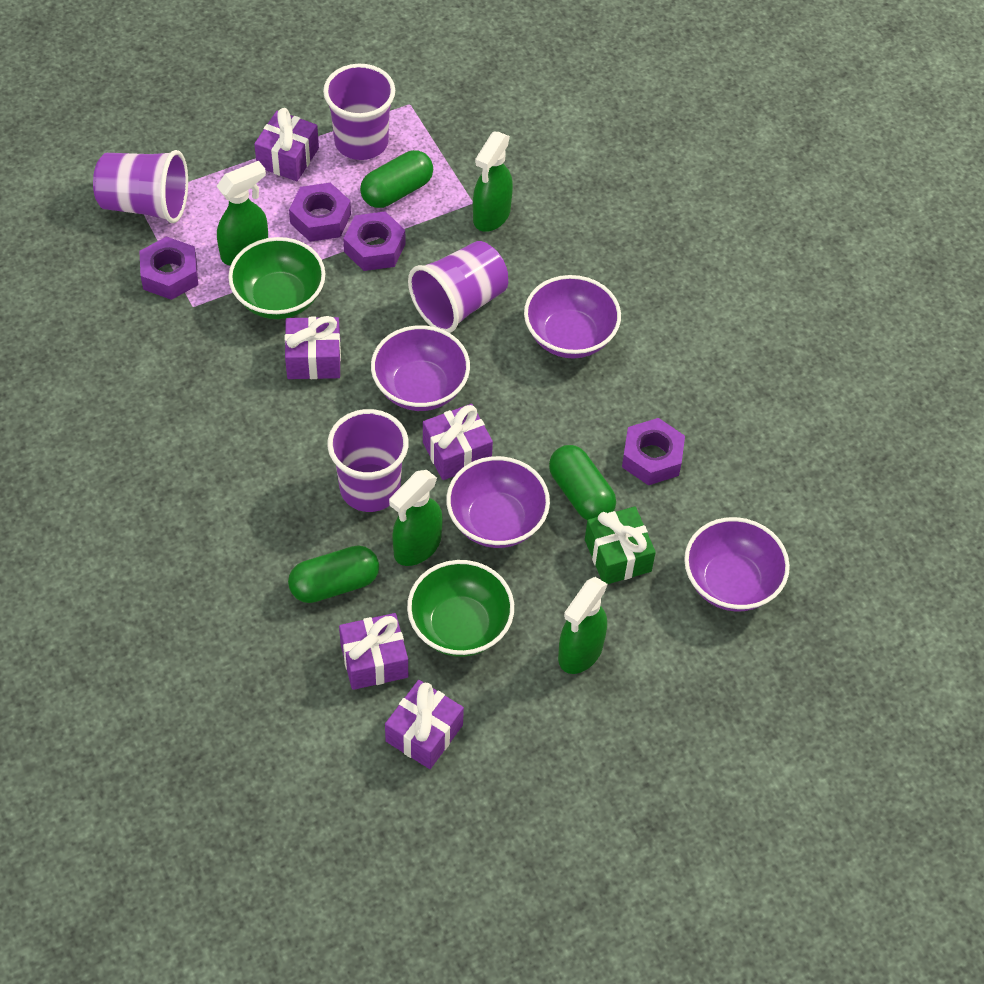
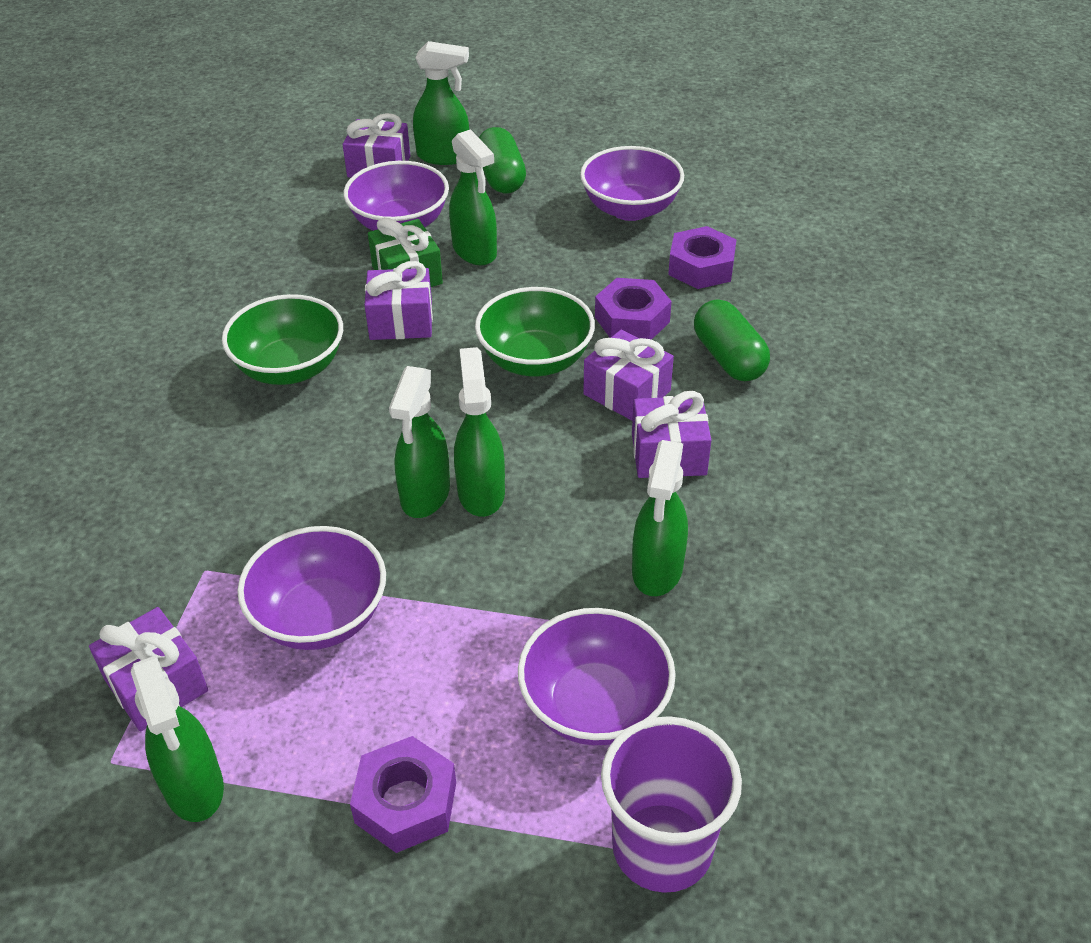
green capsule: 3 -> 2
green spray bottle: 4 -> 6
purple cup: 4 -> 1
purple nut: 4 -> 3

